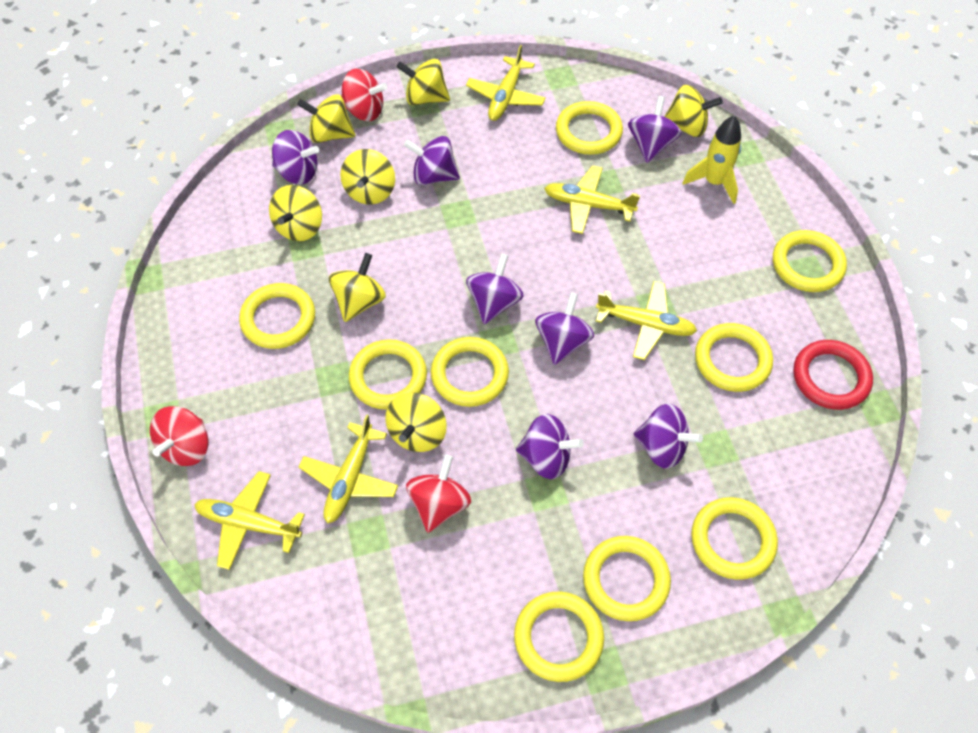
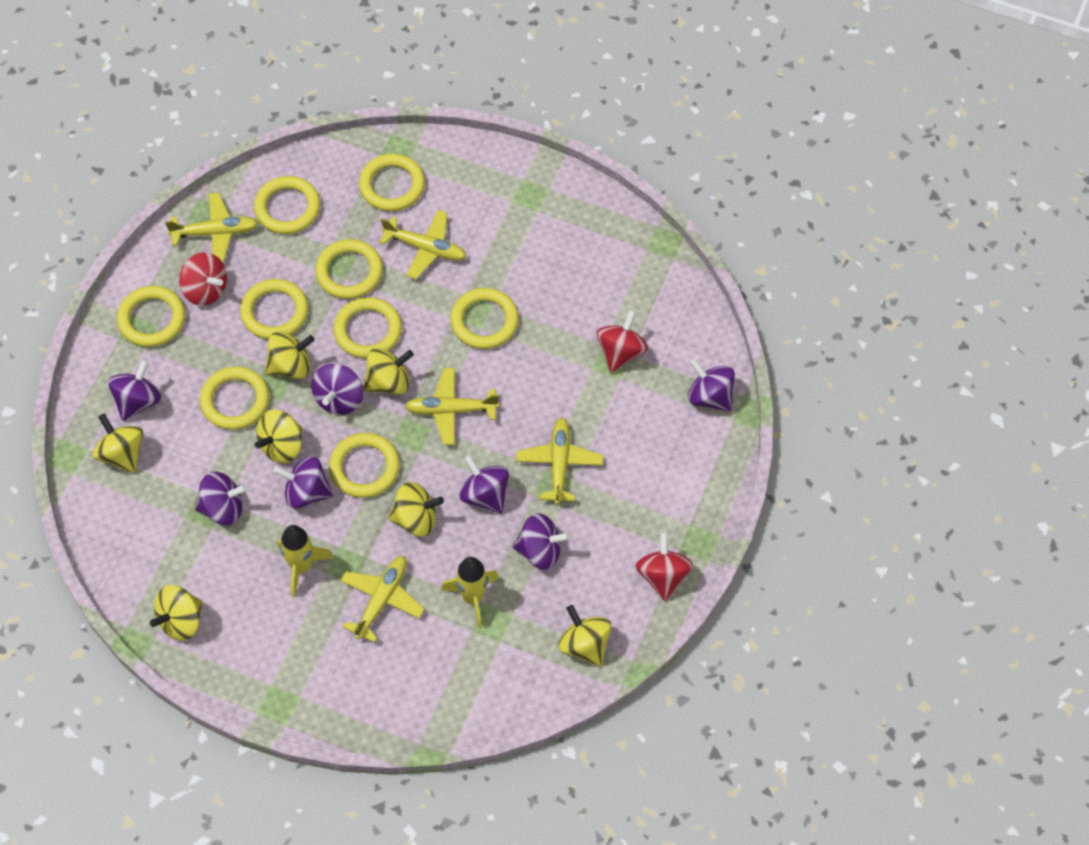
red ring: 1 -> 0
yellow rocket: 1 -> 2

